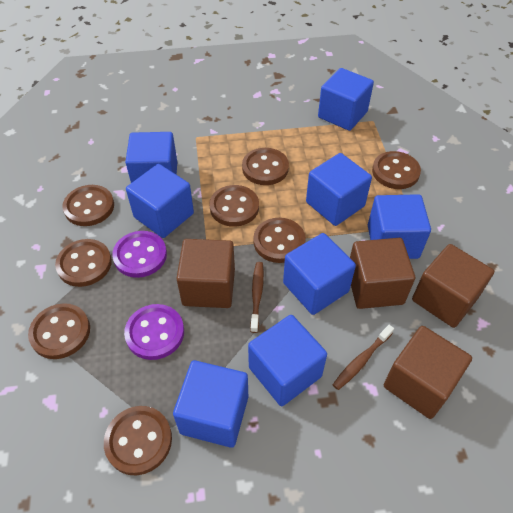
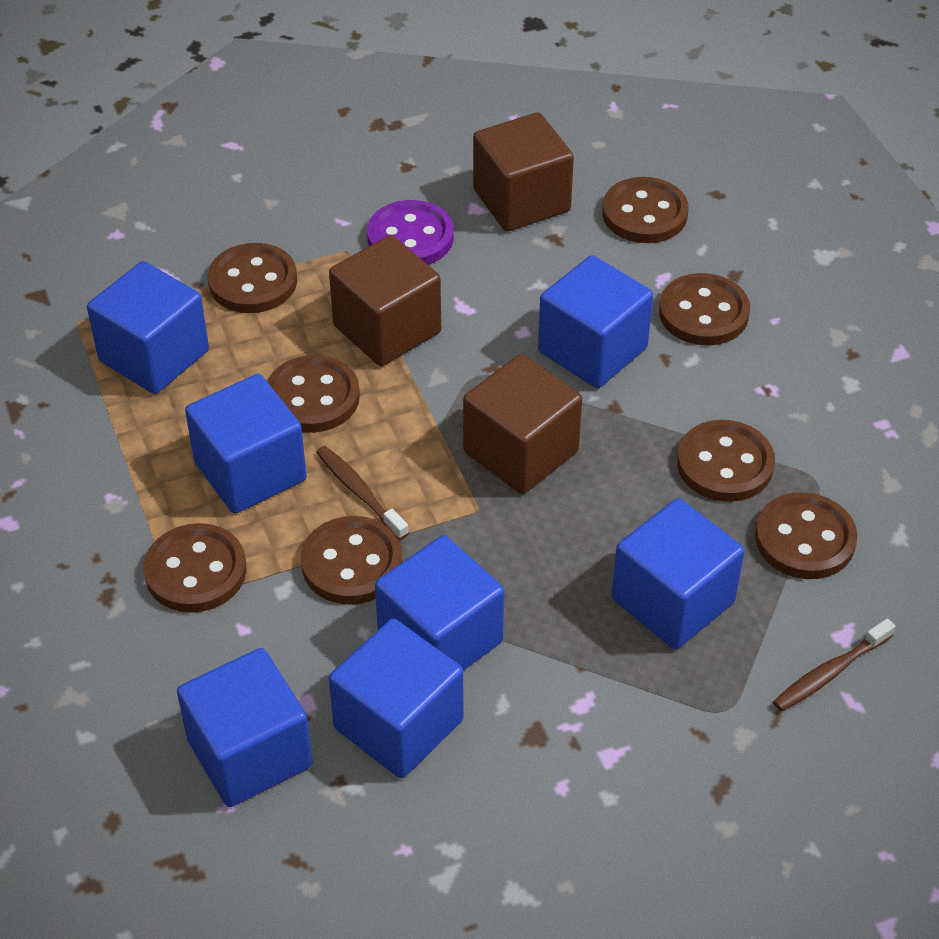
blue cube: 8 -> 7
brown cube: 4 -> 3
purple button: 2 -> 1

